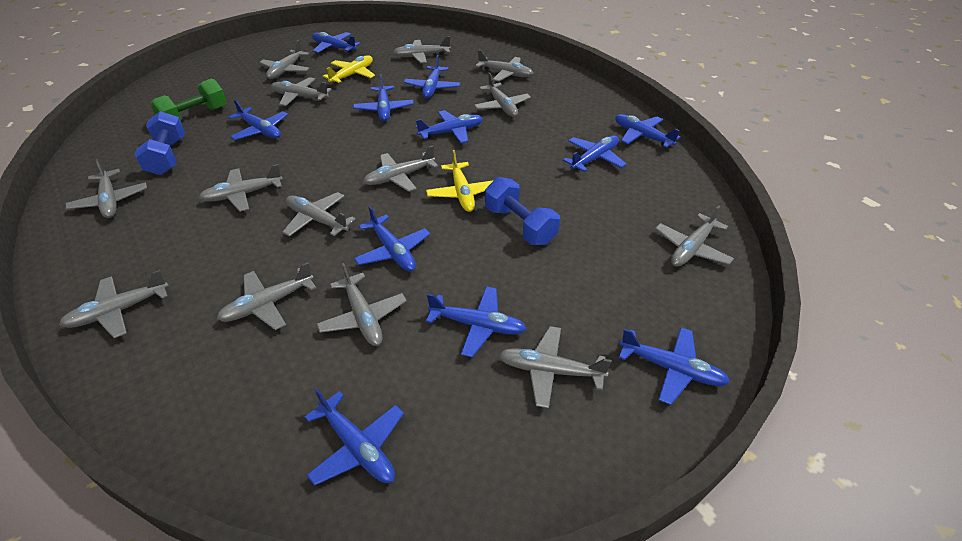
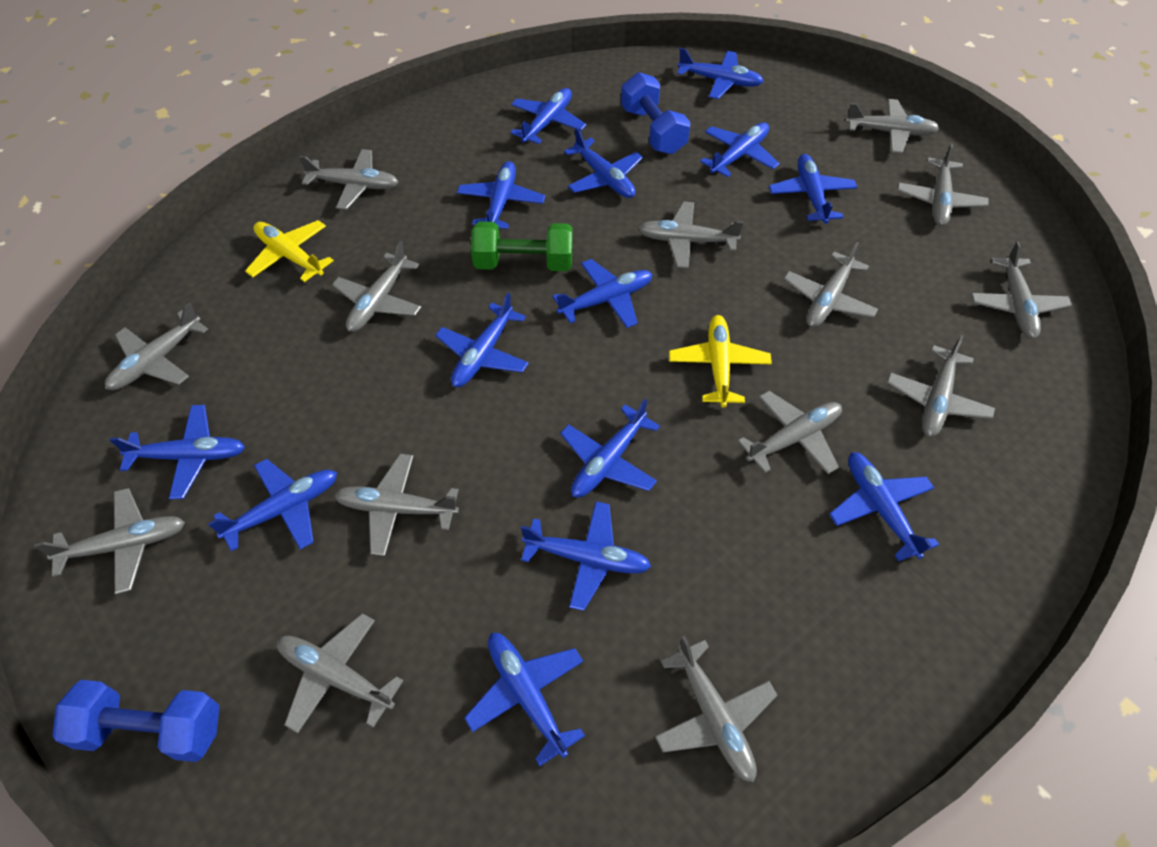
blue plane: 11 -> 14

